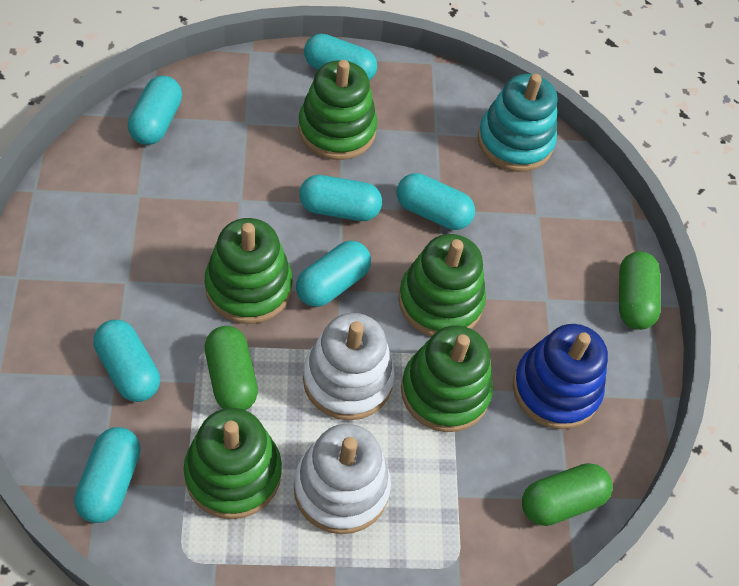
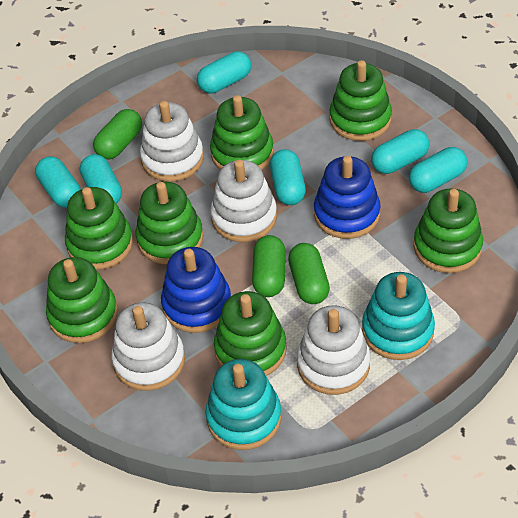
blue stacking toy: 1 -> 2
green stacking toy: 5 -> 7
turquoise capsule: 7 -> 6
turquoise stacking toy: 1 -> 2
white stacking toy: 2 -> 4

